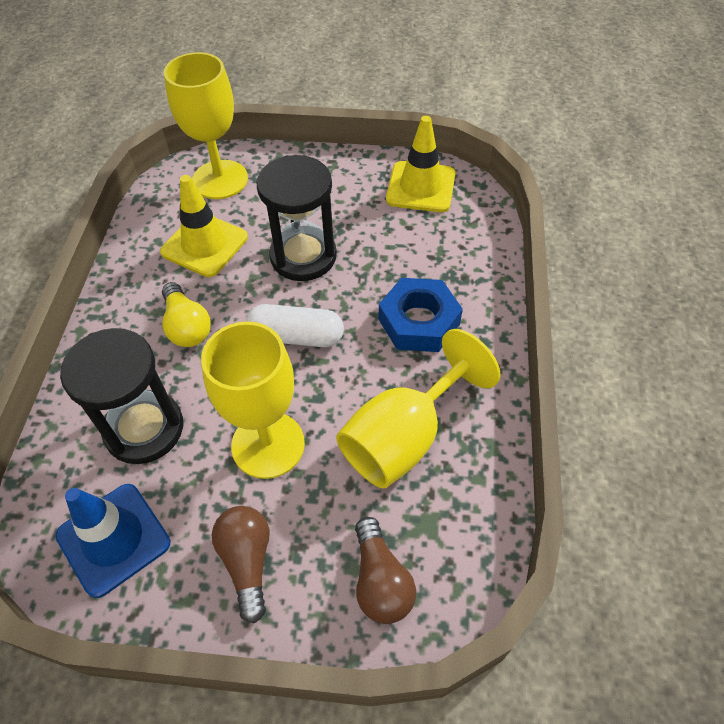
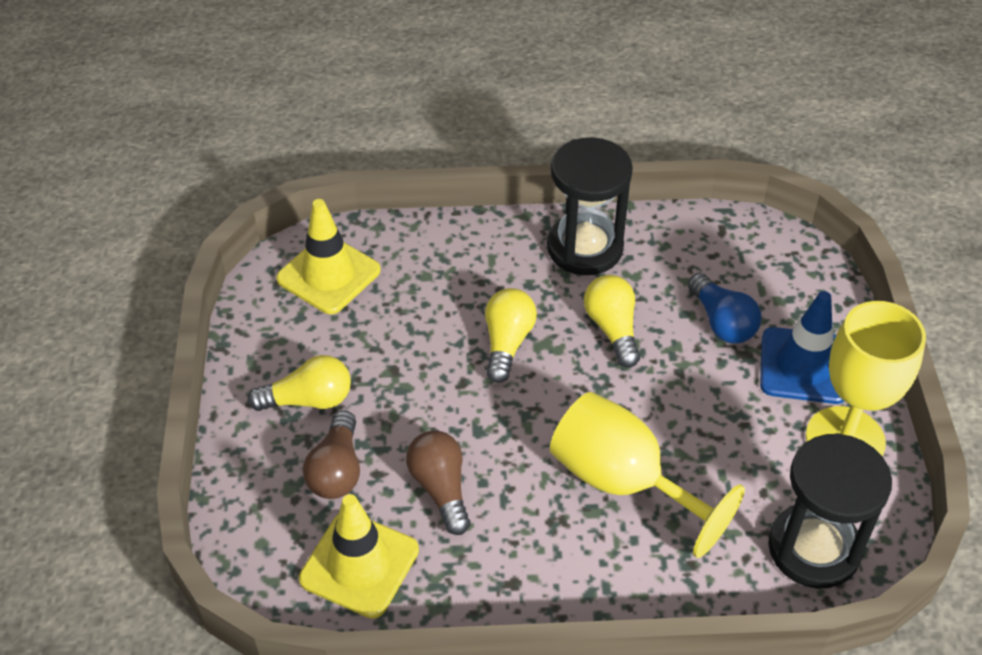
blue light bulb: 0 -> 1
blue nut: 1 -> 0
white capsule: 1 -> 0
yellow goblet: 3 -> 2
yellow light bulb: 1 -> 3

